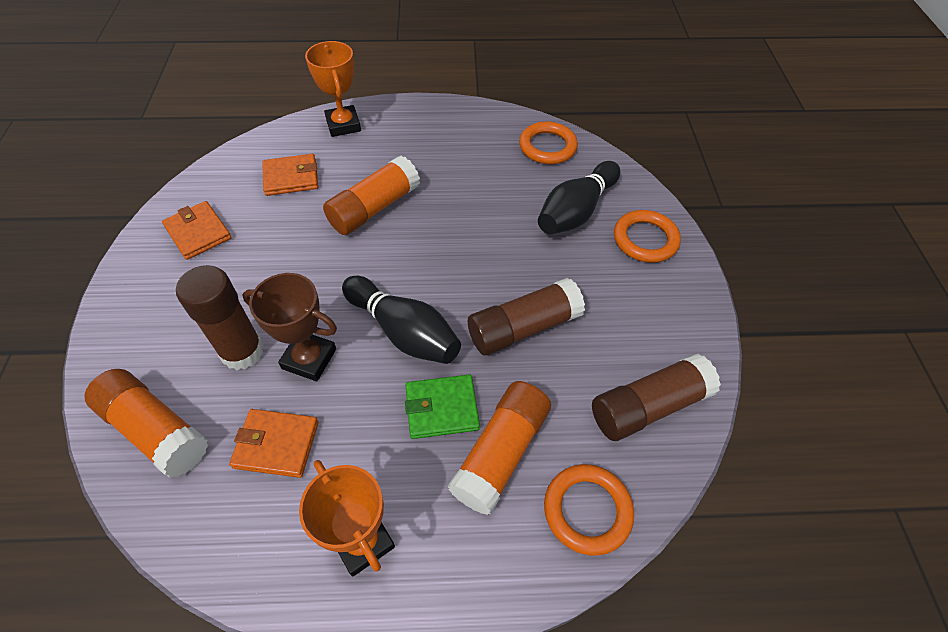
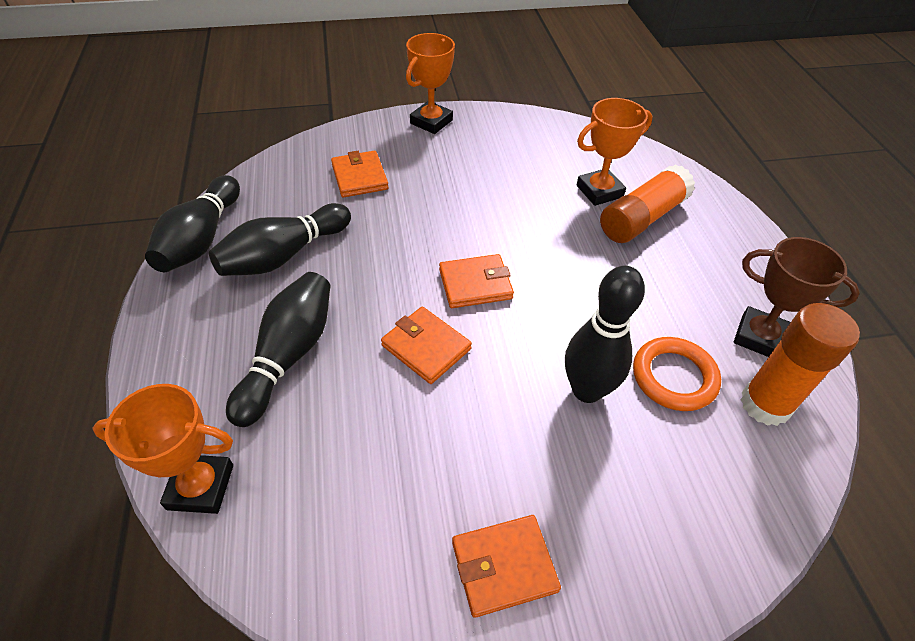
black bowling pin: 2 -> 4
brown glue stick: 3 -> 0
green wallet: 1 -> 0
orange glue stick: 3 -> 2
orange ring: 3 -> 1
orange trophy: 2 -> 3
orange wallet: 3 -> 4

